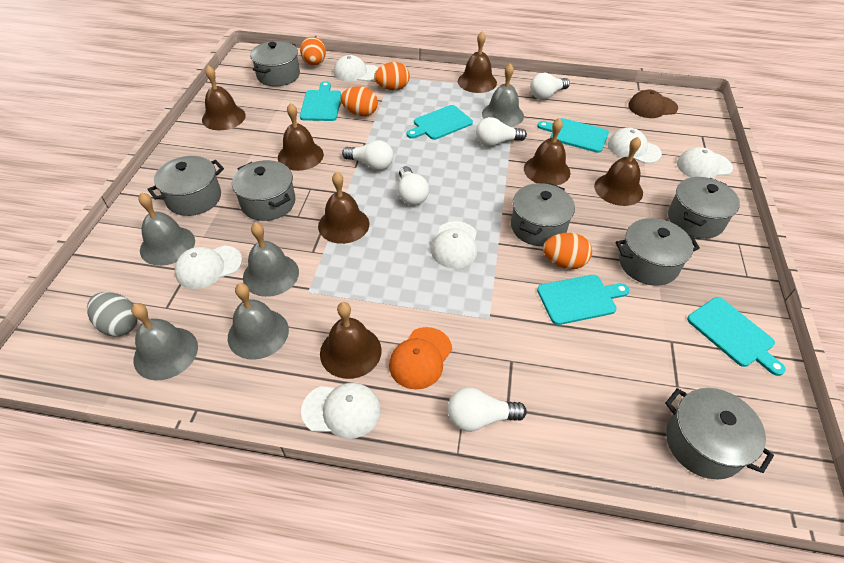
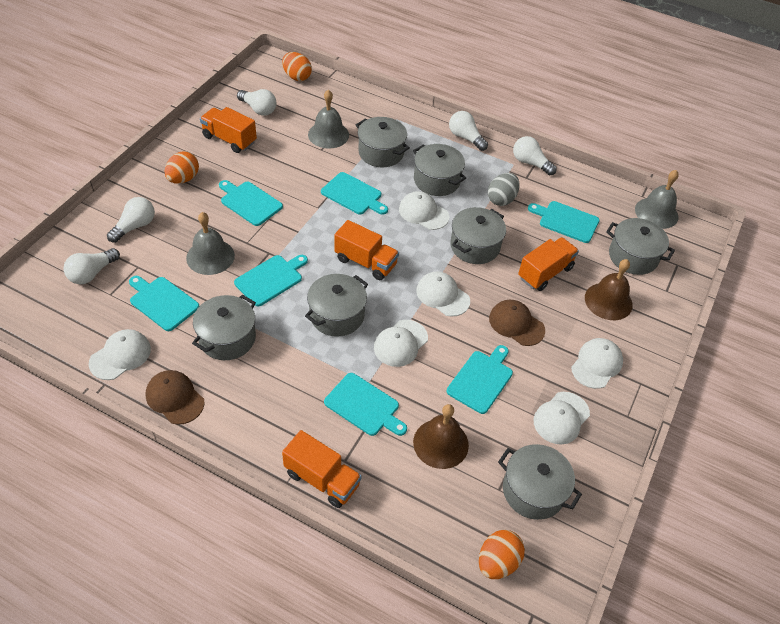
brown bell: 7 -> 2
brown cap: 1 -> 2
grey bell: 5 -> 3
orange cap: 1 -> 0
orange egg: 4 -> 3
orange truck: 0 -> 4
turquoise cutting board: 5 -> 7

